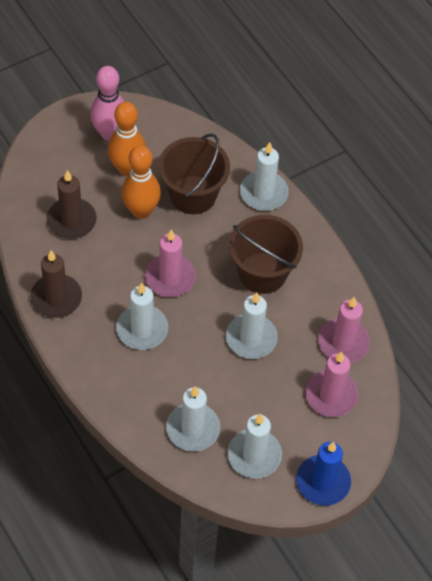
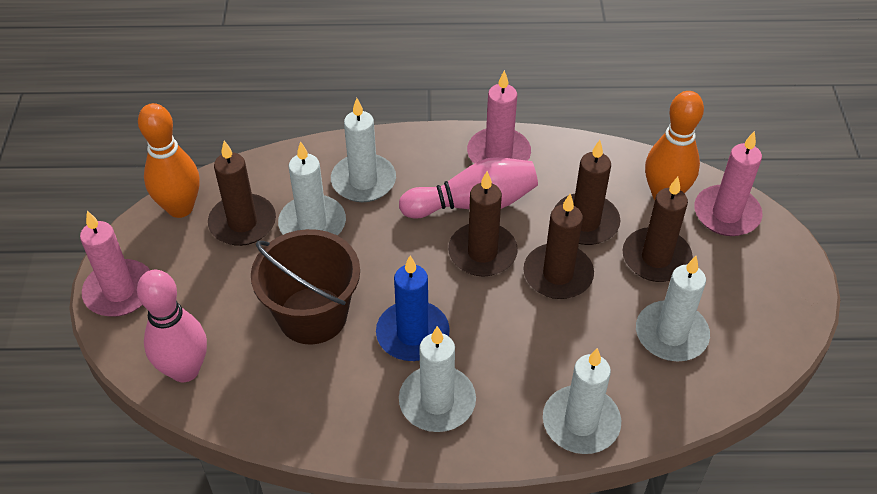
brown bucket: 2 -> 1
brown candle: 2 -> 5
pink bowling pin: 1 -> 2

